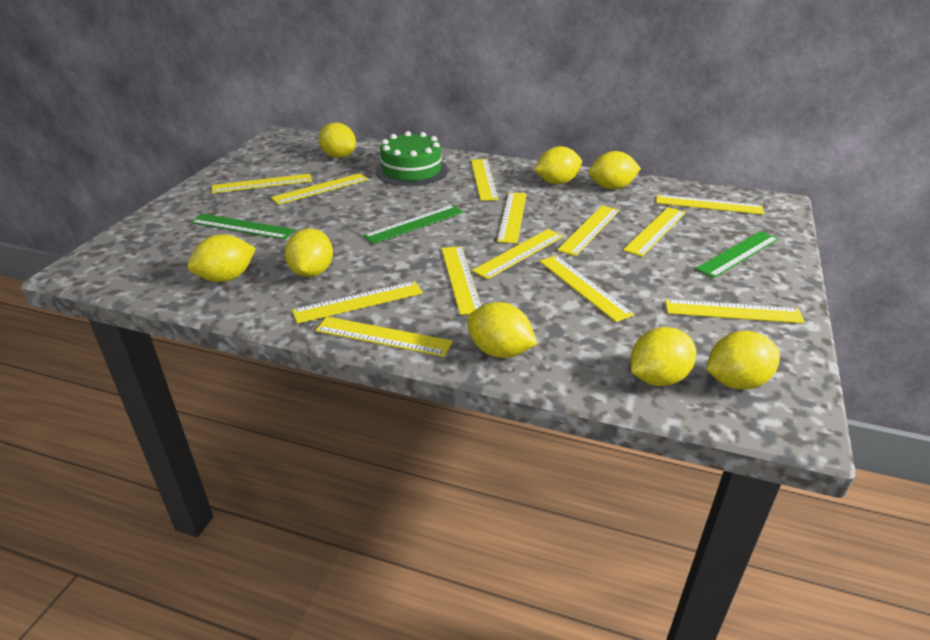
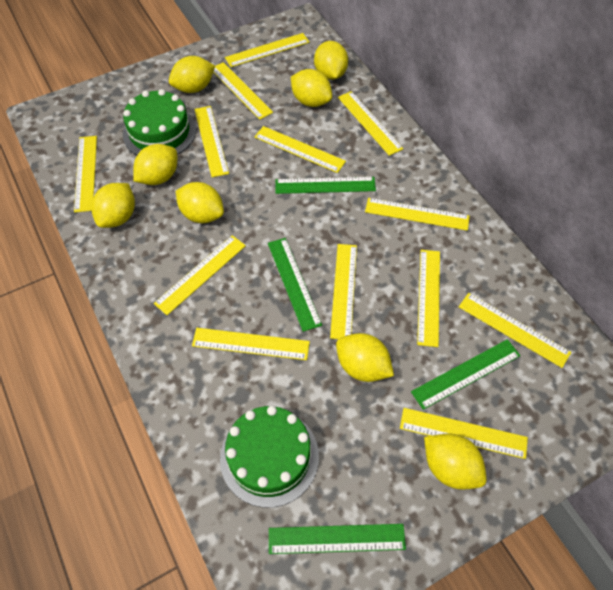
green cake: 1 -> 2
green ruler: 3 -> 4

